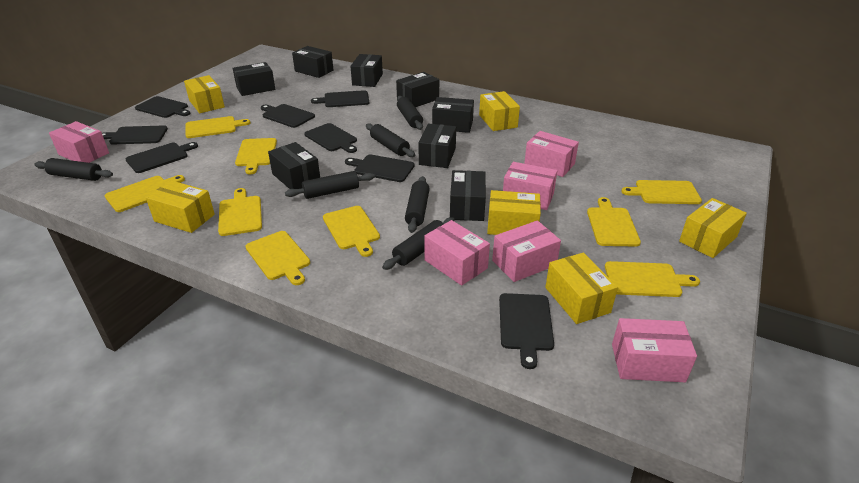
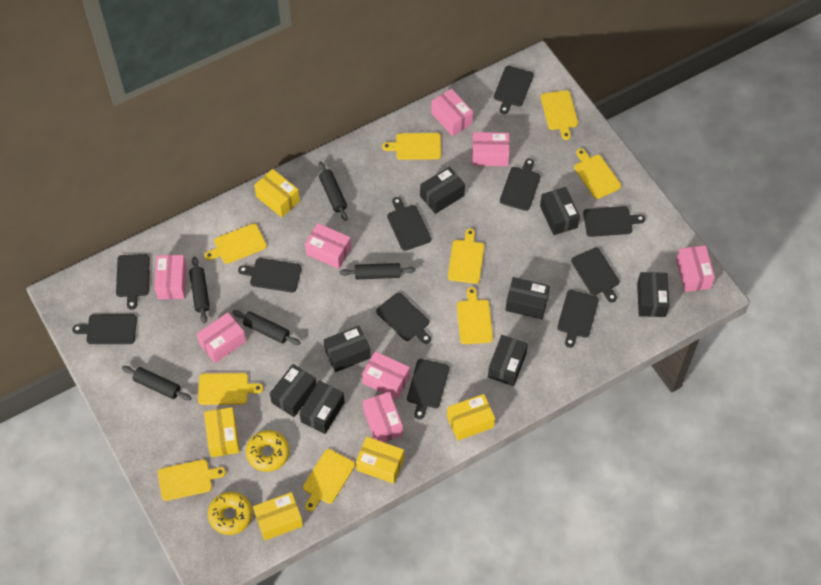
black cutting board: 8 -> 11
black rolling pin: 6 -> 5
pink box: 6 -> 8
yellow box: 6 -> 5
yellow donut: 0 -> 2

